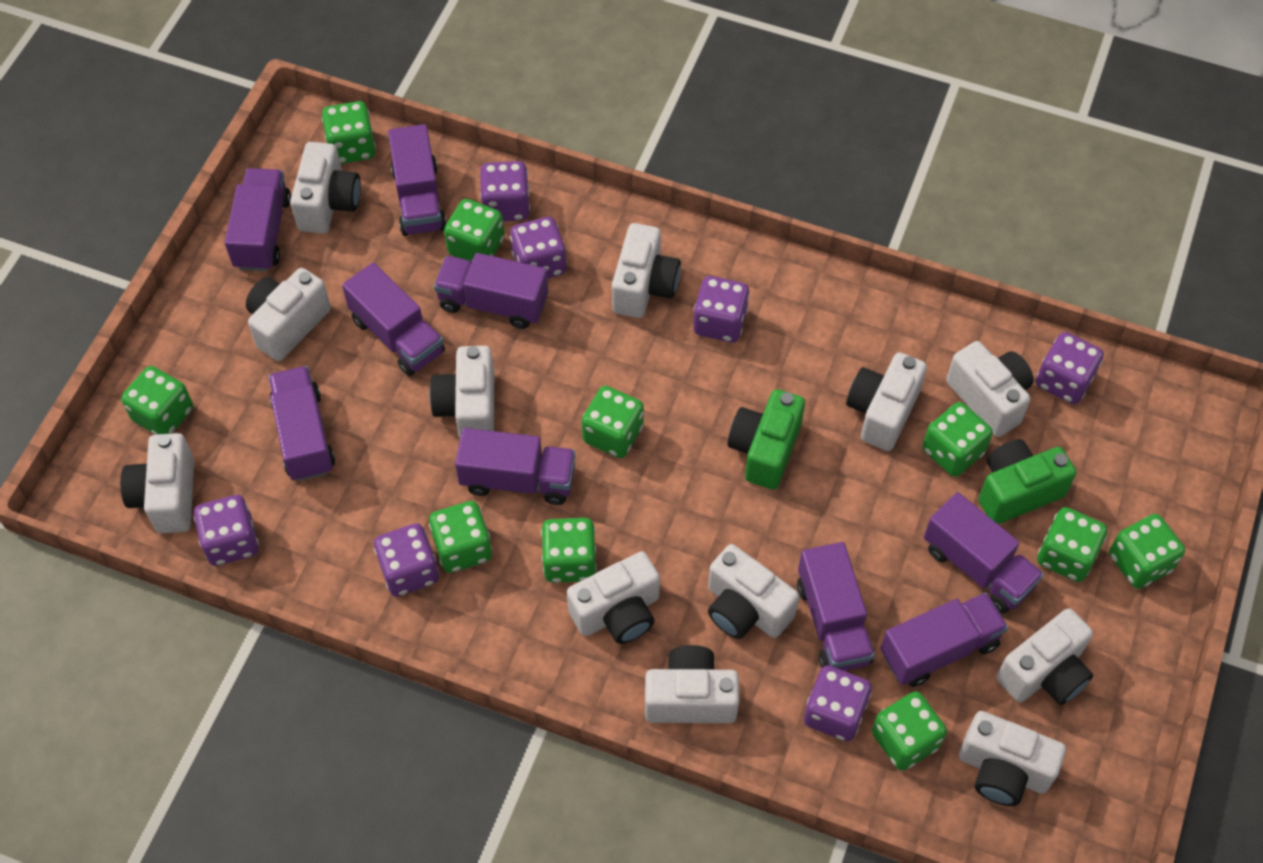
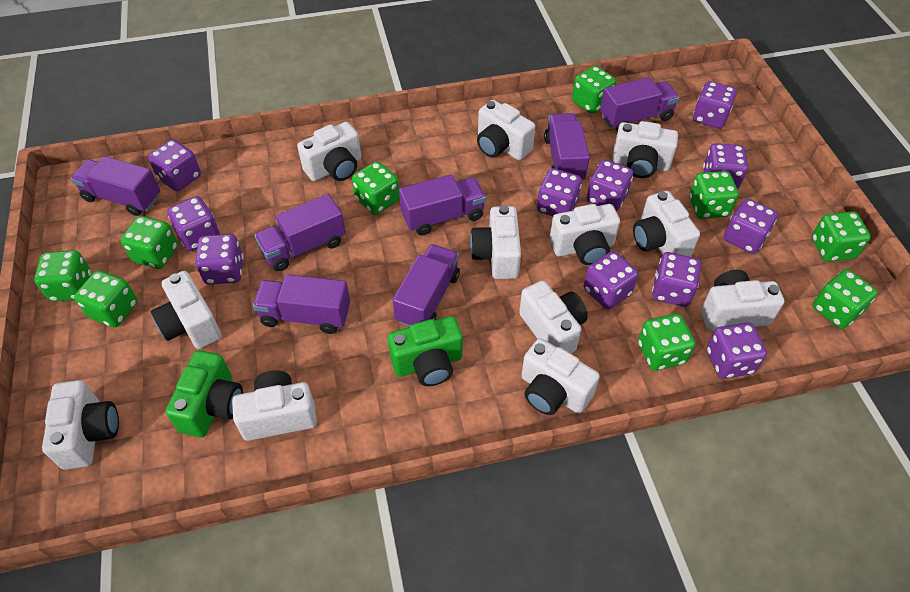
green dice: 10 -> 9
purple dice: 7 -> 11
purple truck: 9 -> 7

